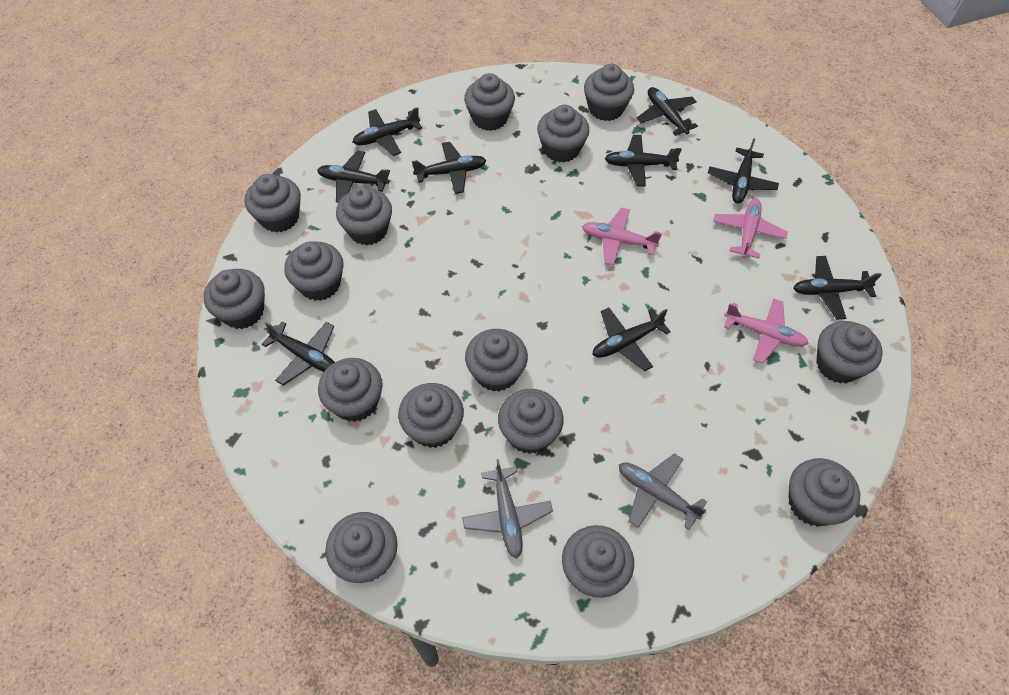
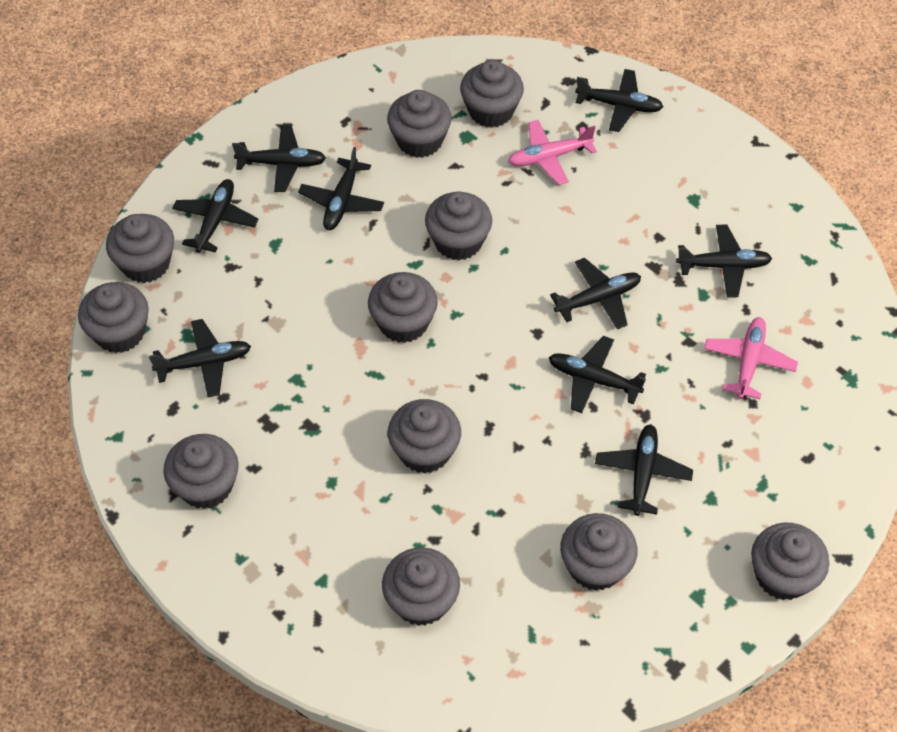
grey cupcake: 15 -> 11
grey plane: 2 -> 0
pink plane: 3 -> 2

